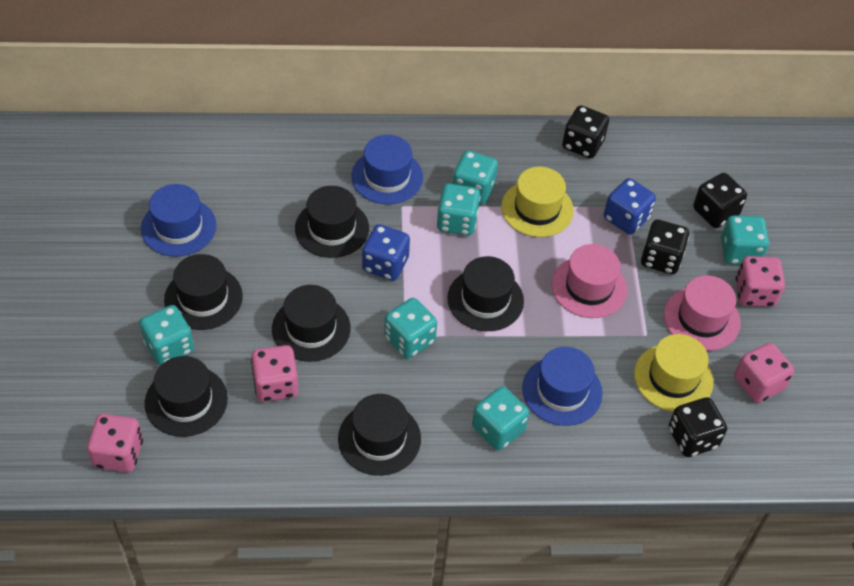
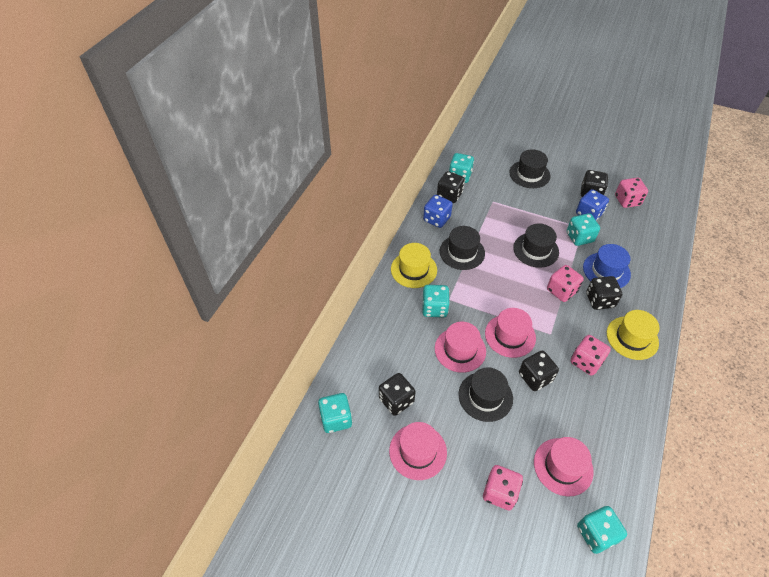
black dice: 4 -> 5
black hat: 6 -> 4
blue hat: 3 -> 1
pink hat: 2 -> 4
turquoise dice: 6 -> 5

